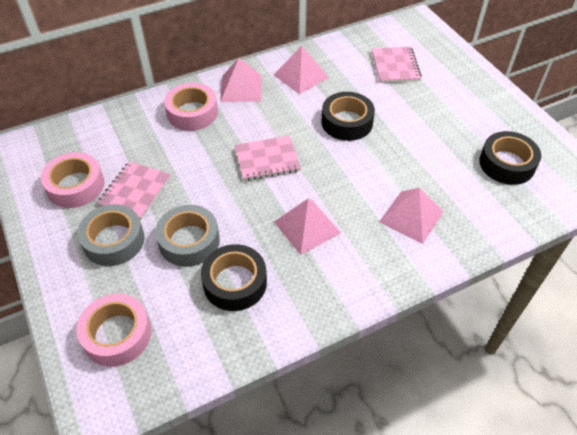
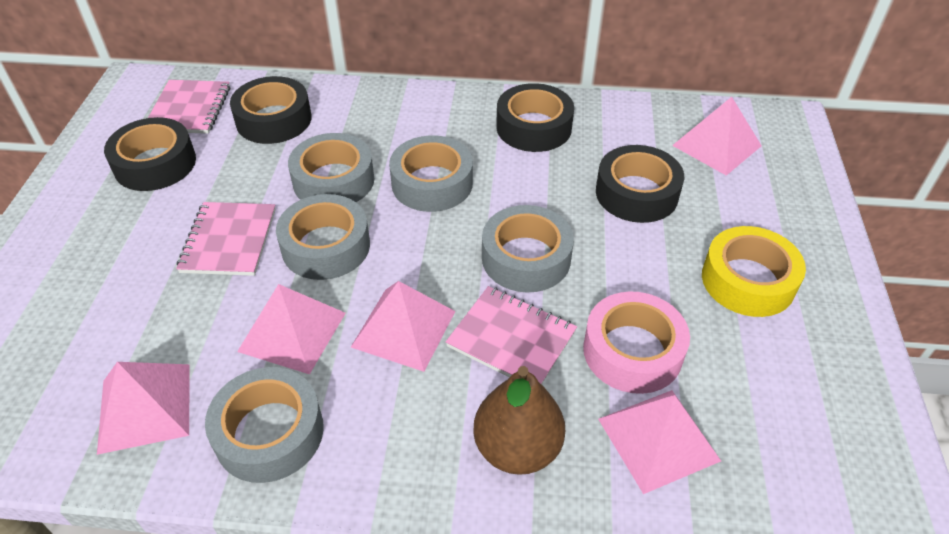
black tape: 3 -> 4
brown pear: 0 -> 1
grey tape: 2 -> 5
pink pyramid: 4 -> 5
pink tape: 3 -> 1
yellow tape: 0 -> 1

